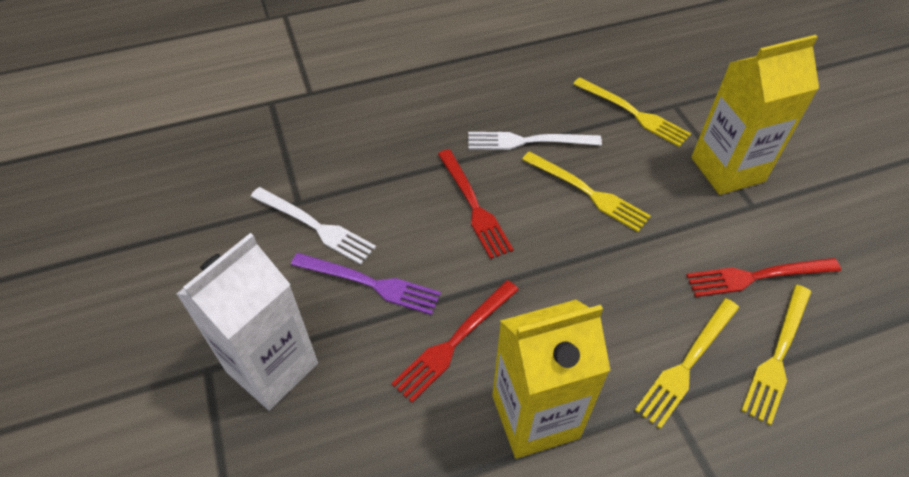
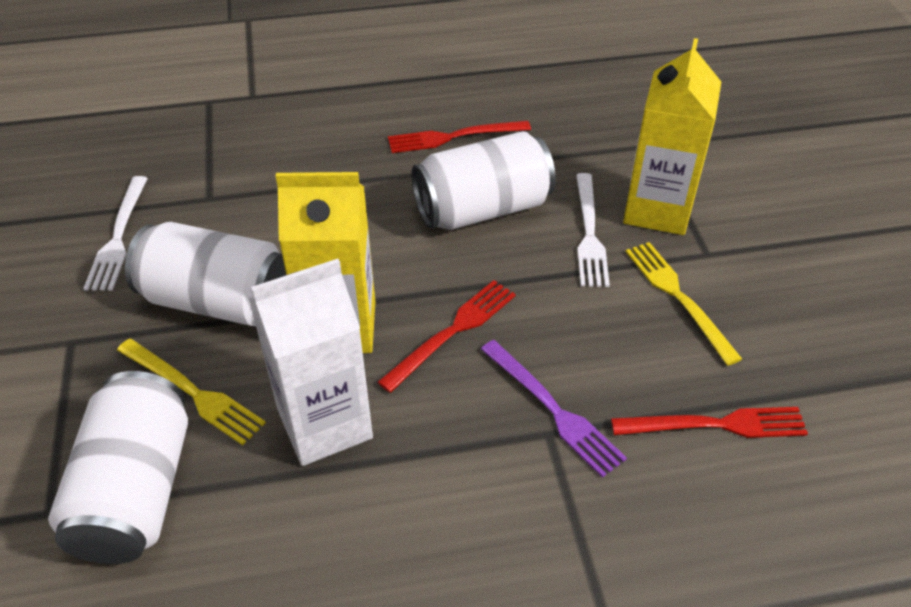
white can: 0 -> 3
yellow fork: 4 -> 2

